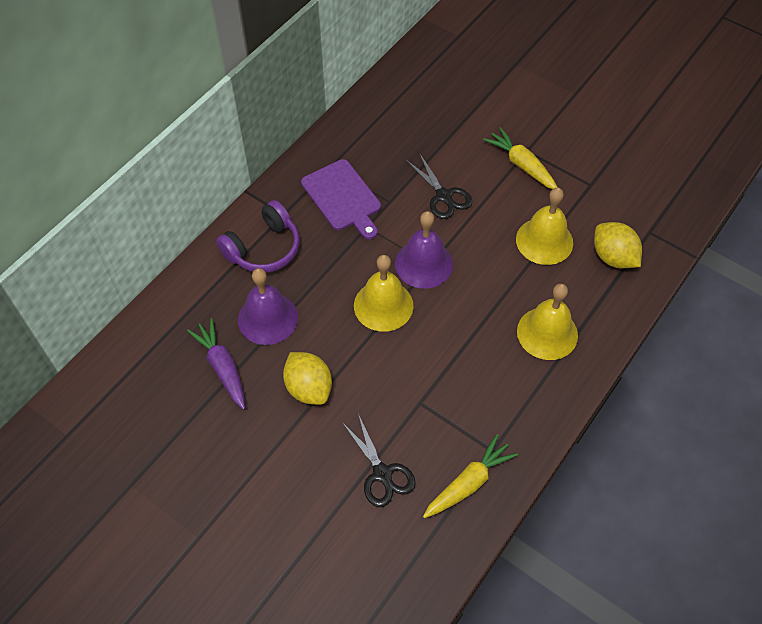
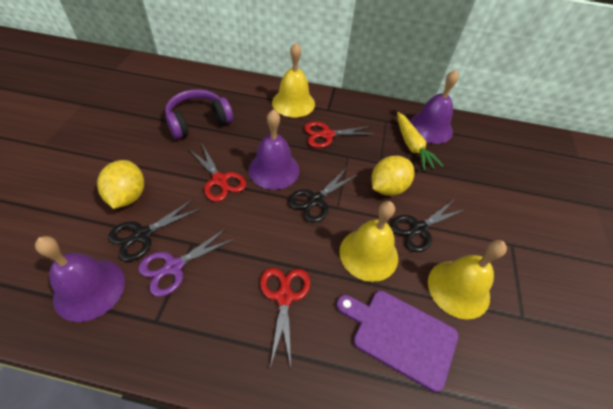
black scissors: 2 -> 3
purple bell: 2 -> 3
purple carrot: 1 -> 0
purple scissors: 0 -> 1
red scissors: 0 -> 3
yellow carrot: 2 -> 1

